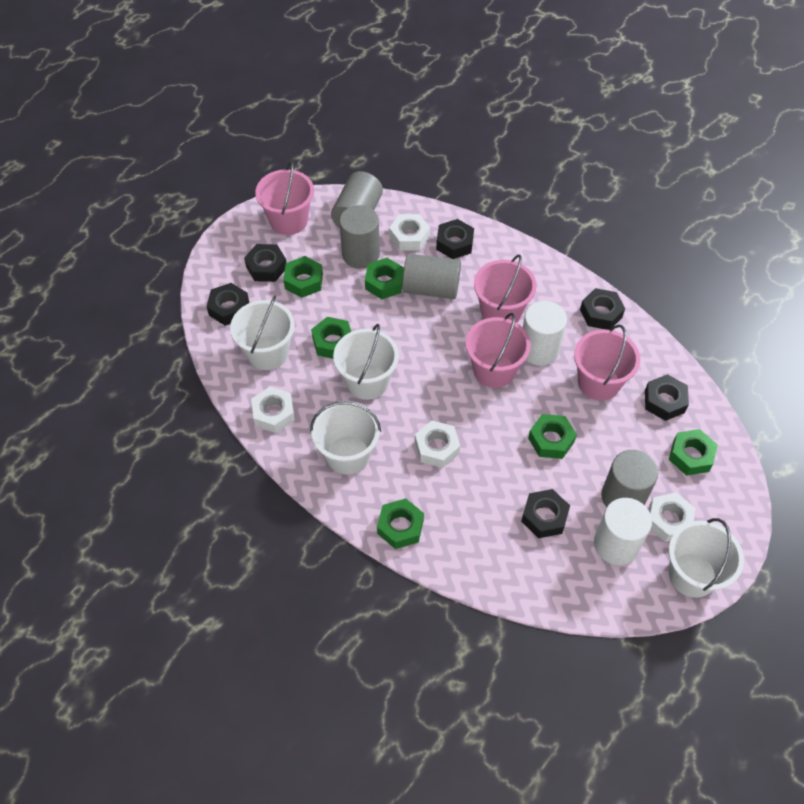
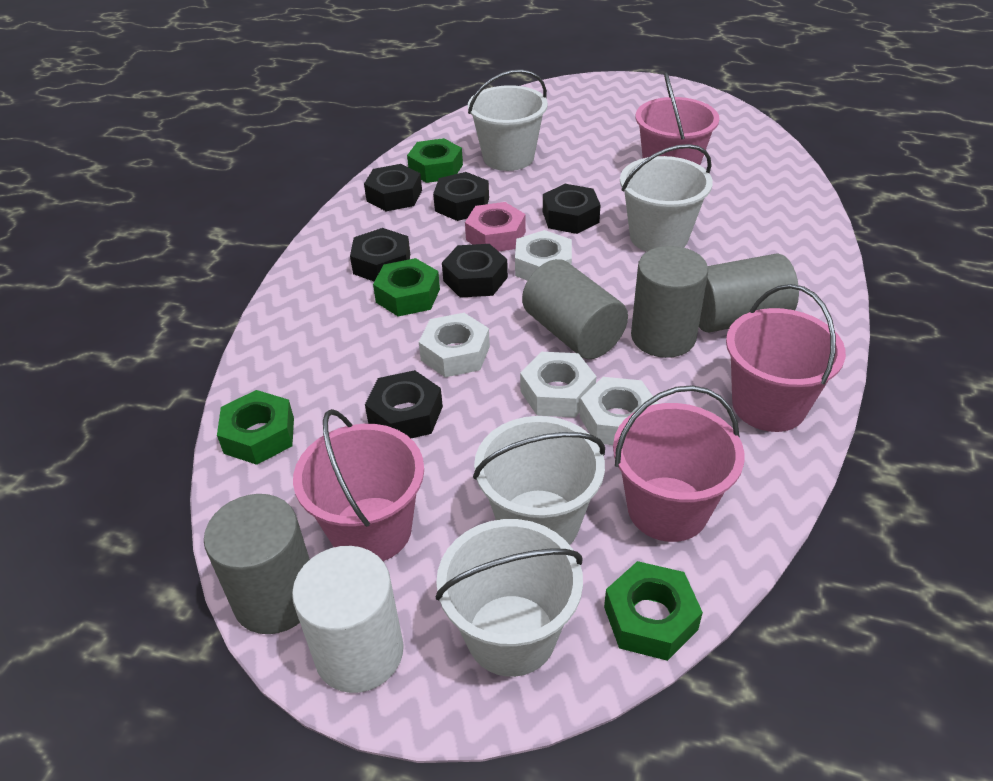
green nut: 6 -> 4
pink nut: 0 -> 1
white cylinder: 2 -> 1

